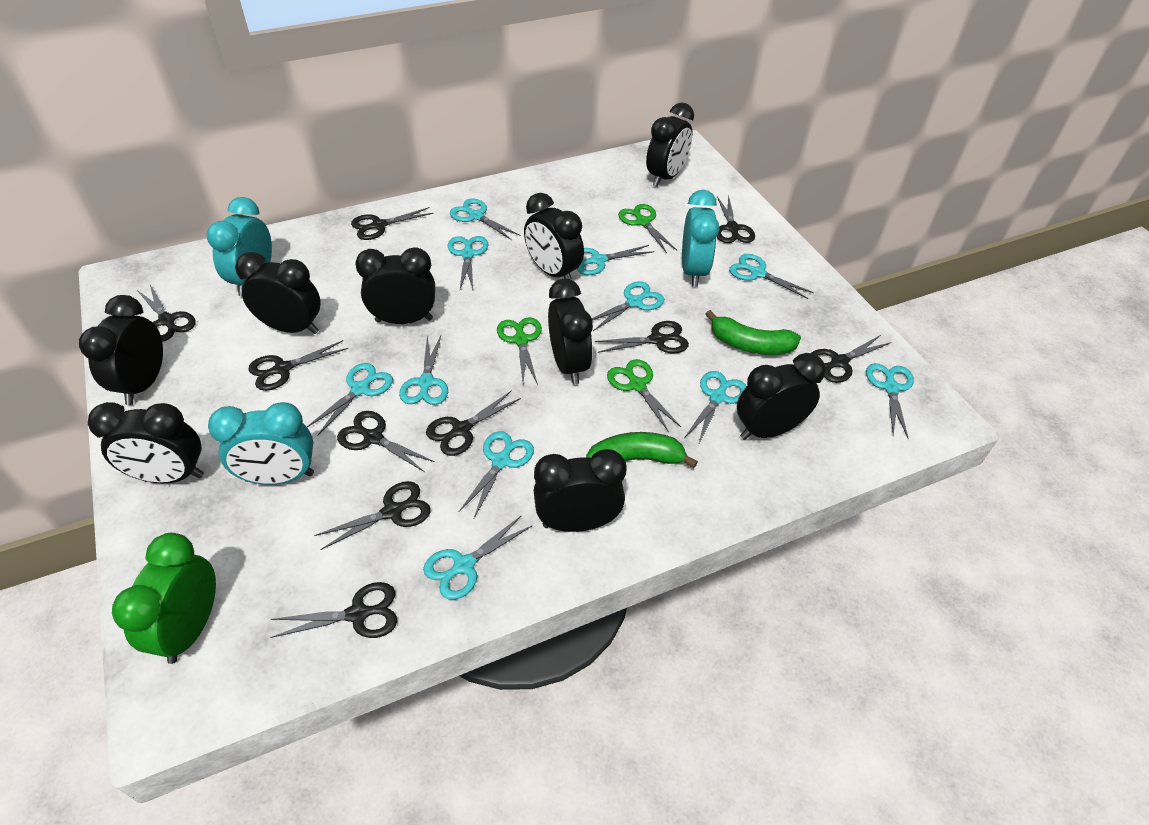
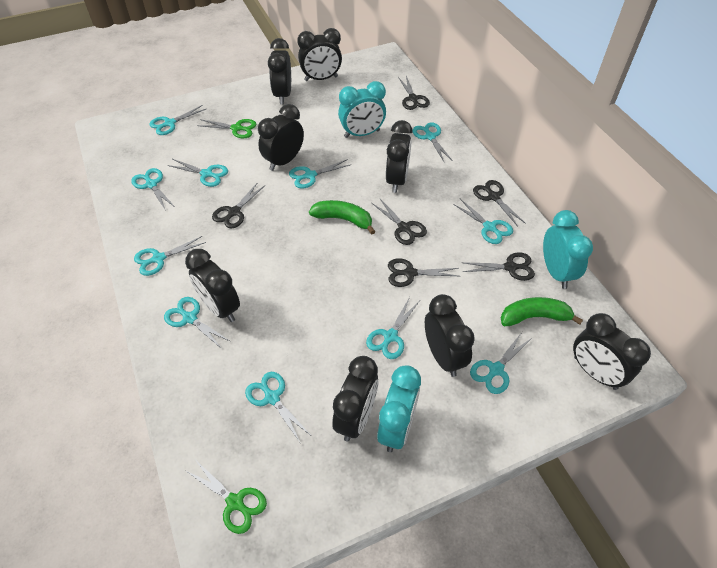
black clock: 9 -> 8
black scissors: 10 -> 6
green clock: 1 -> 0
green scissors: 3 -> 2

